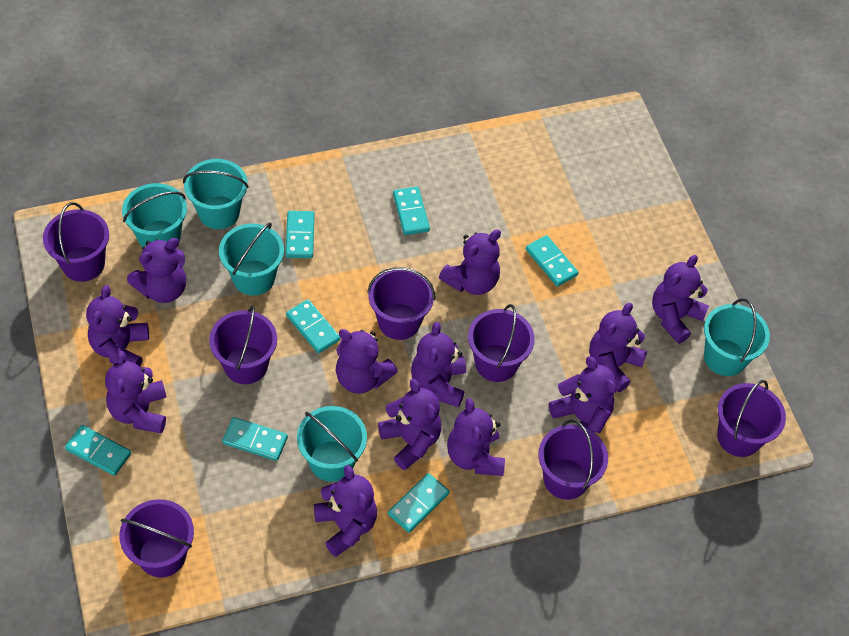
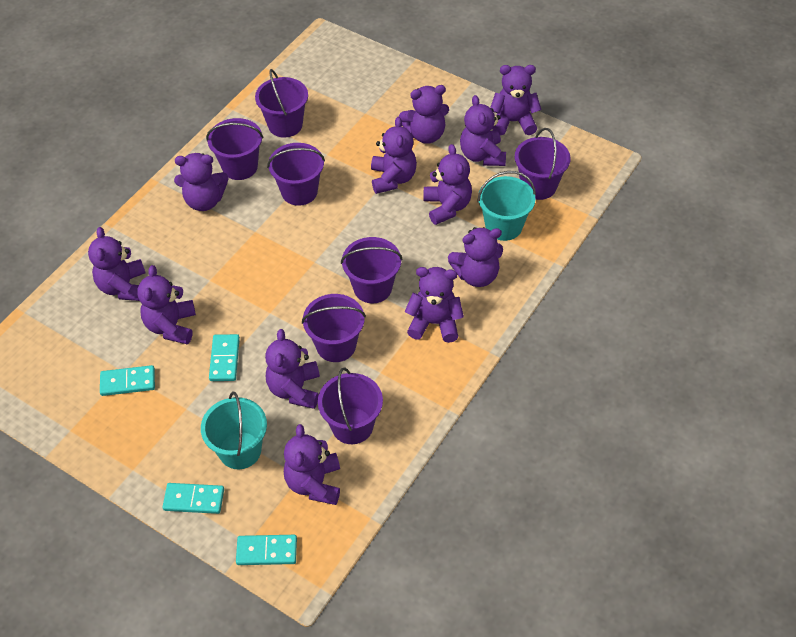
turquoise bucket: 5 -> 2
turquoise domino: 7 -> 4

